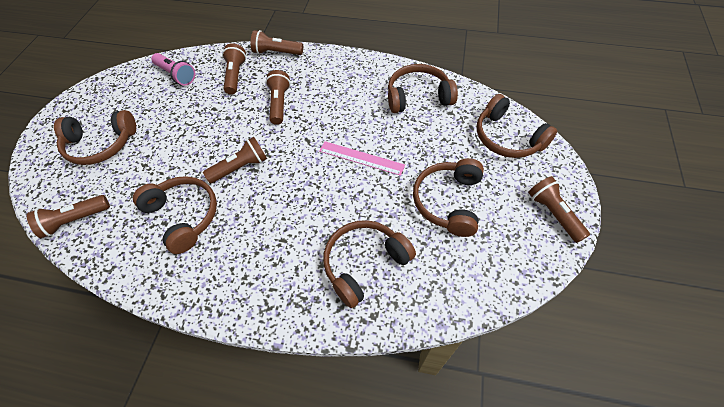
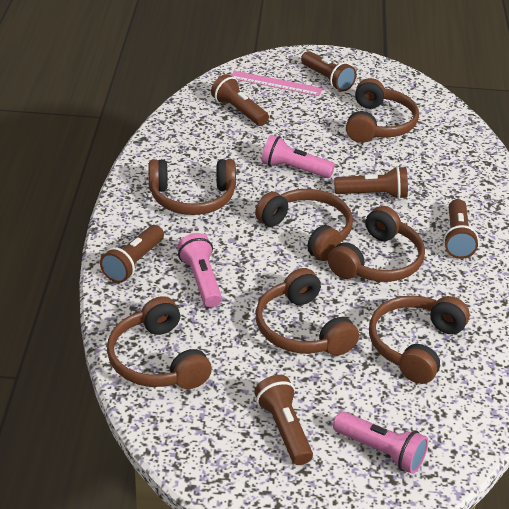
brown headphones: 6 -> 7
pink flashlight: 1 -> 3

